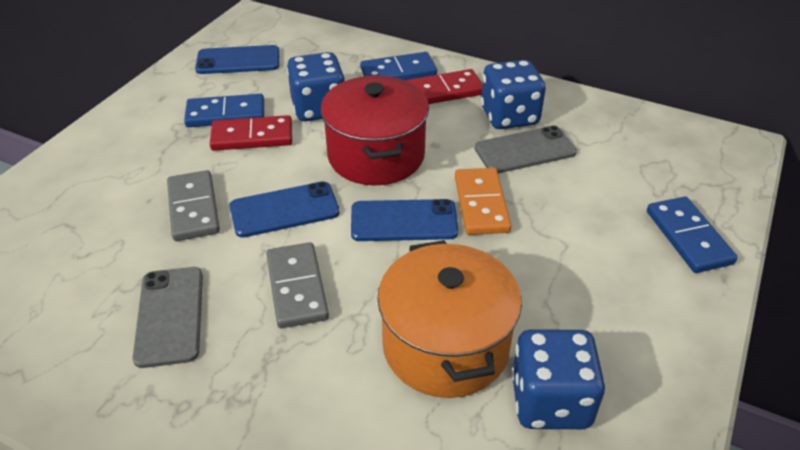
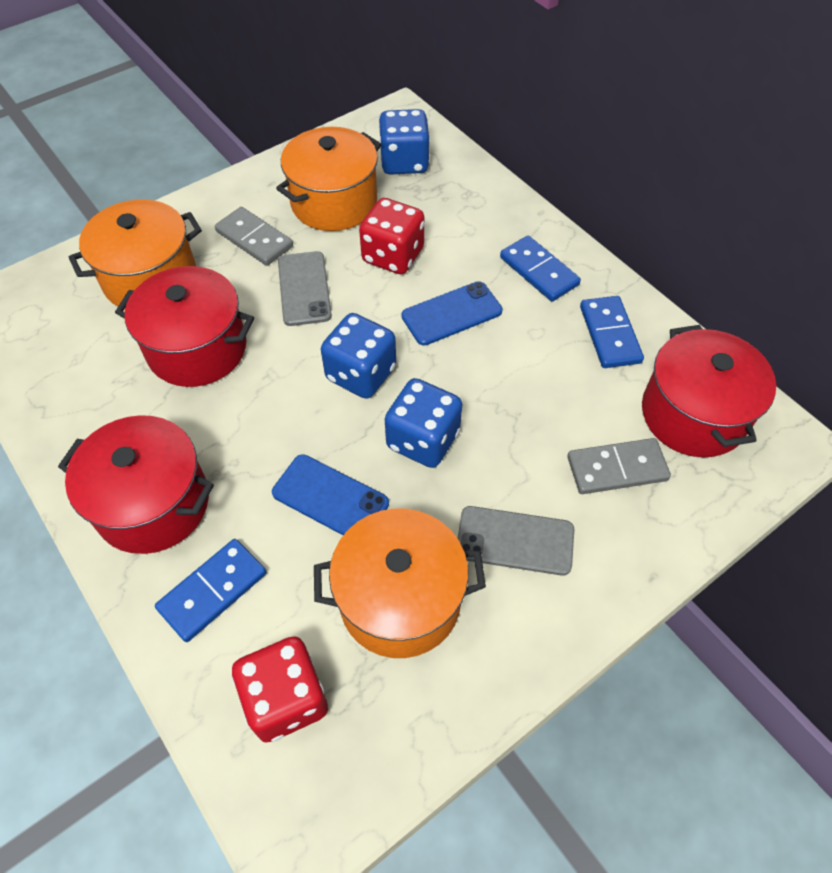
blue phone: 3 -> 2
orange domino: 1 -> 0
orange pot: 1 -> 3
red dice: 0 -> 2
red domino: 2 -> 0
red pot: 1 -> 3

